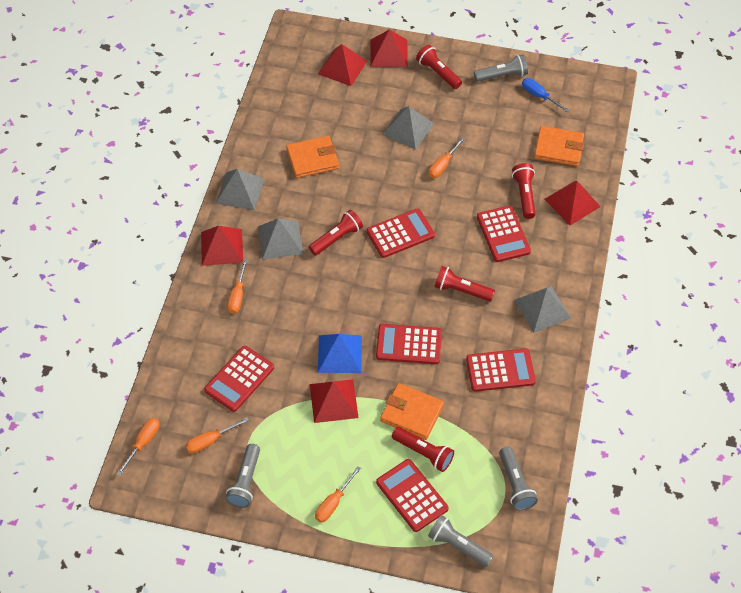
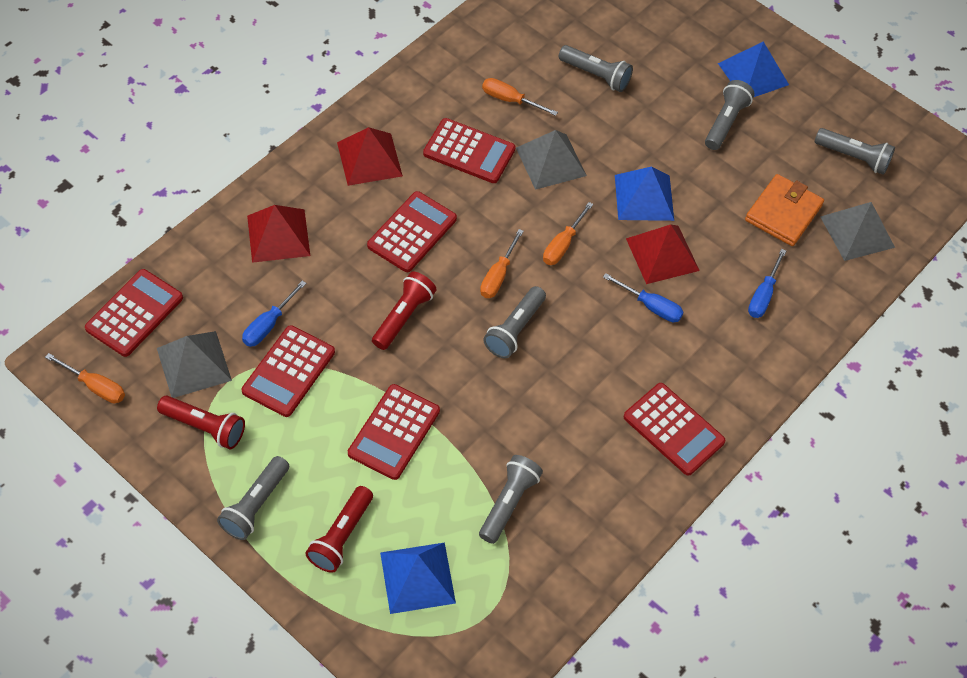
blue pyramid: 1 -> 3
blue screwdriver: 1 -> 3
grey flashlight: 4 -> 6
grey pyramid: 4 -> 3
orange screwdriver: 5 -> 4
orange wallet: 3 -> 1
red flashlight: 5 -> 3
red pyramid: 5 -> 3

